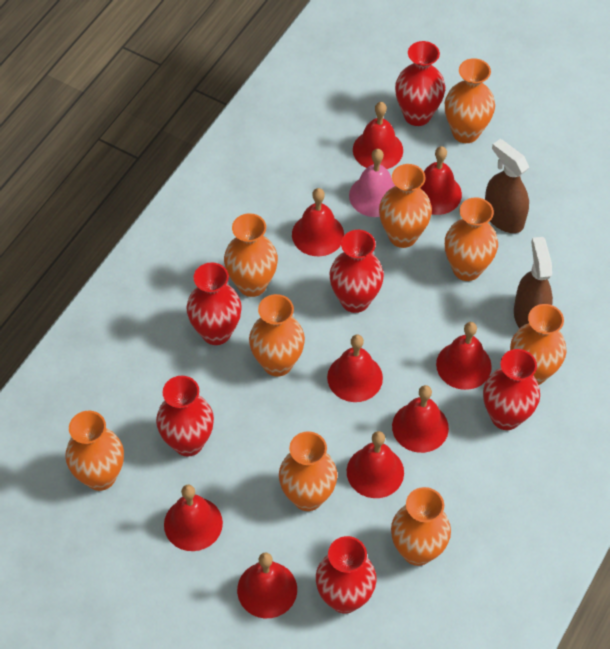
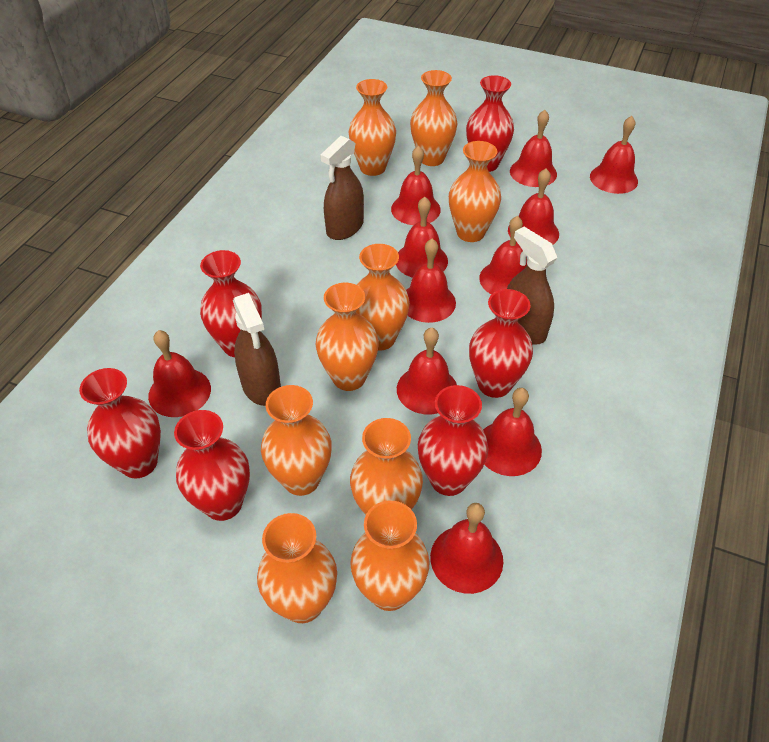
brown spray bottle: 2 -> 3
pink bell: 1 -> 0
red bell: 9 -> 11

